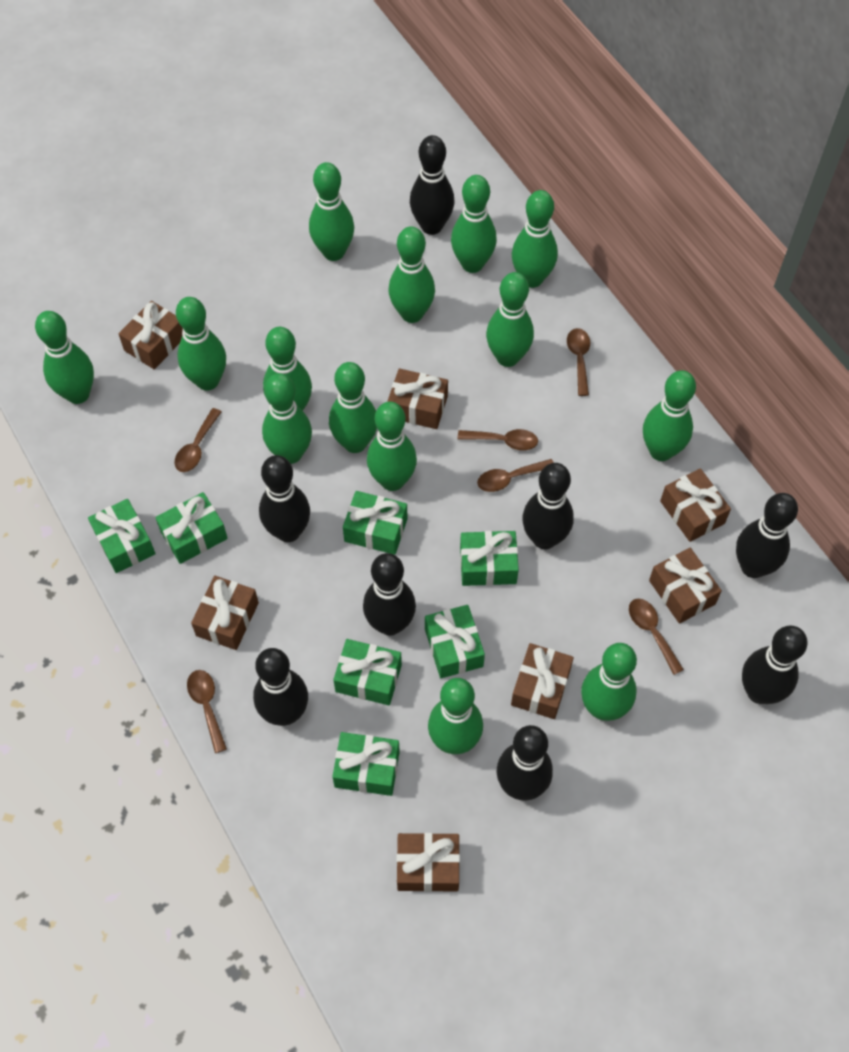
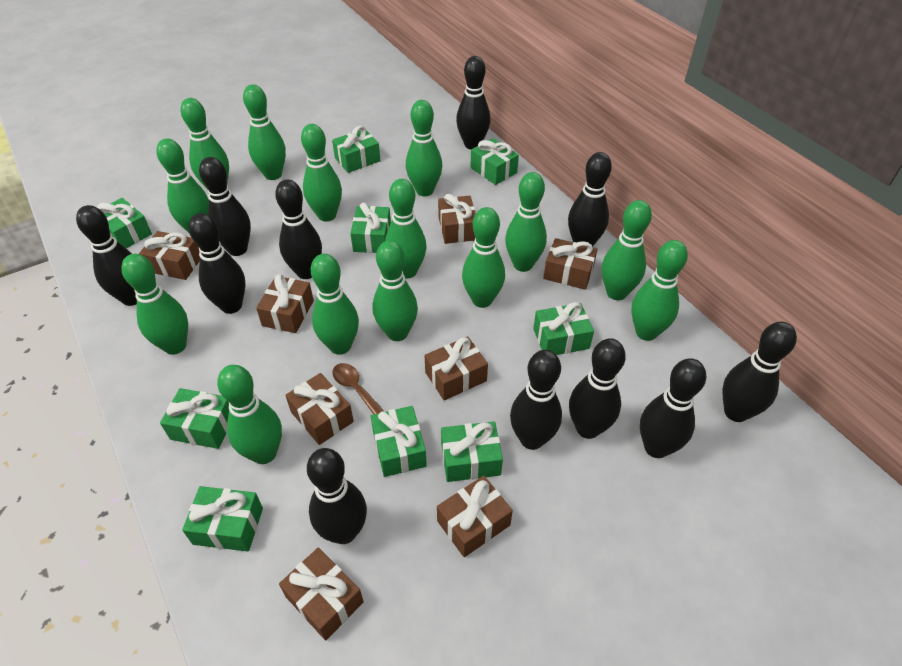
black bowling pin: 8 -> 11
brown gift: 7 -> 8
brown spoon: 6 -> 1
green gift: 7 -> 9

